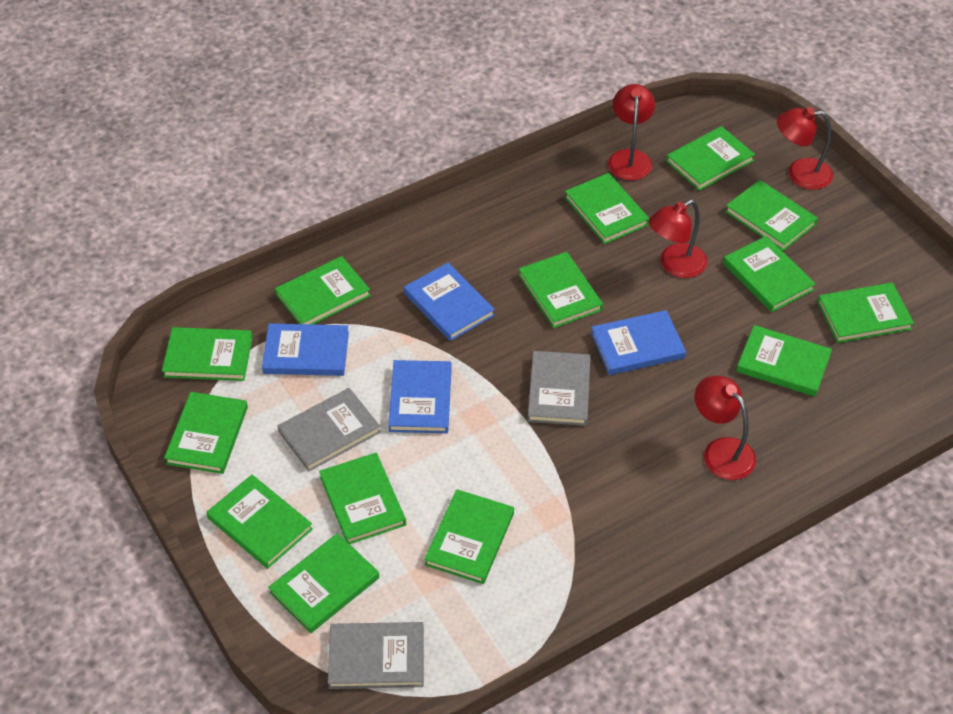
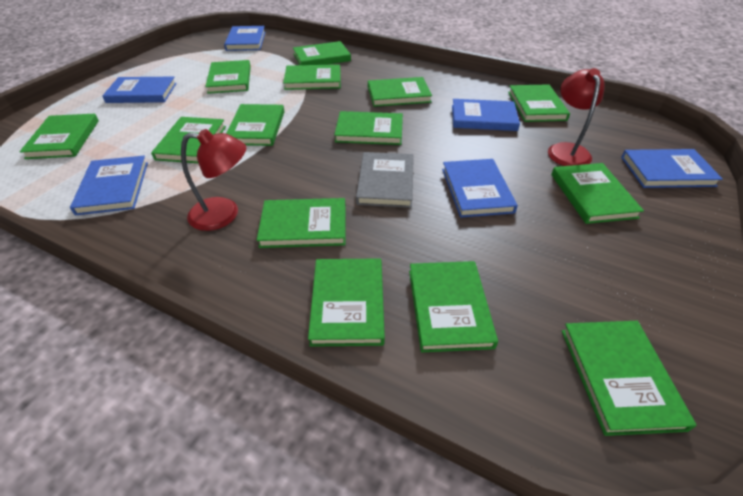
blue book: 4 -> 6
grey book: 3 -> 1
red lamp: 4 -> 2

